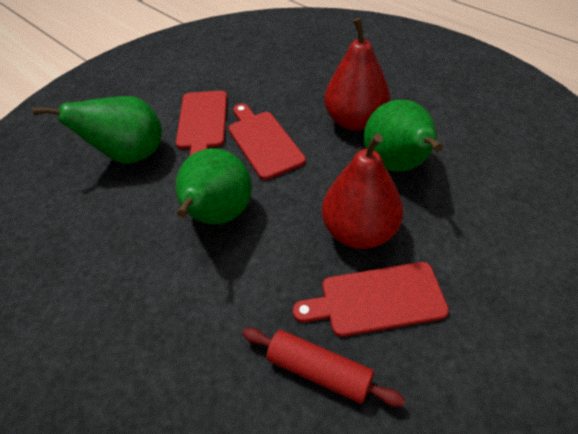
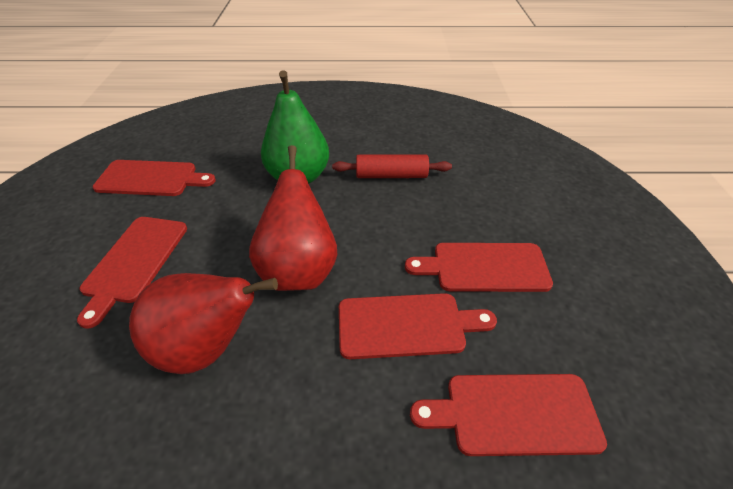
green pear: 3 -> 1
red cutting board: 3 -> 5

